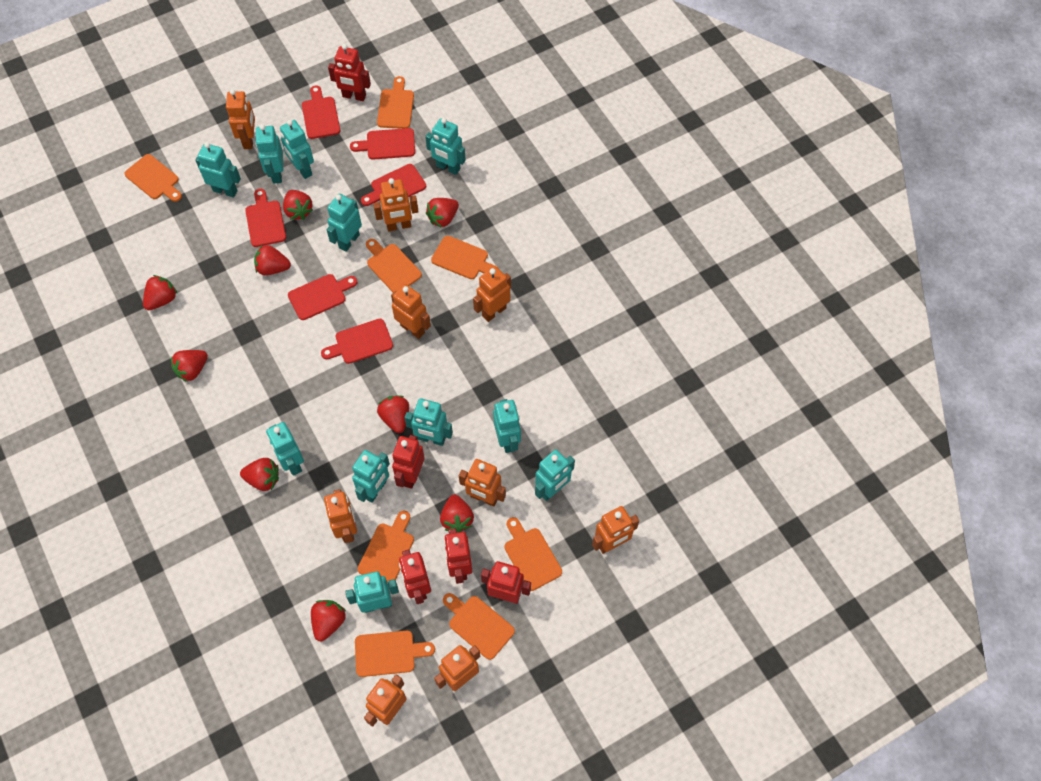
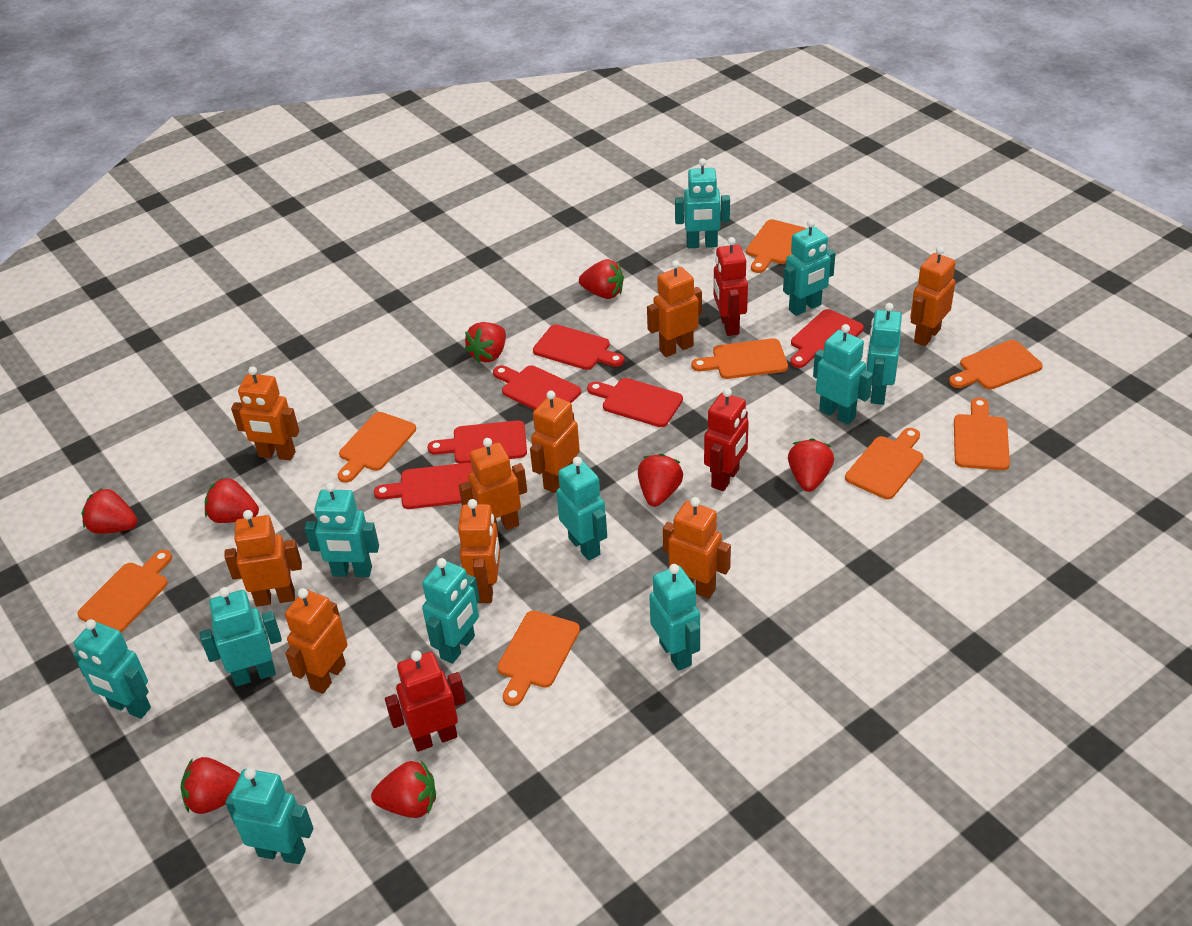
red robot: 5 -> 3
red strawberry: 9 -> 8

